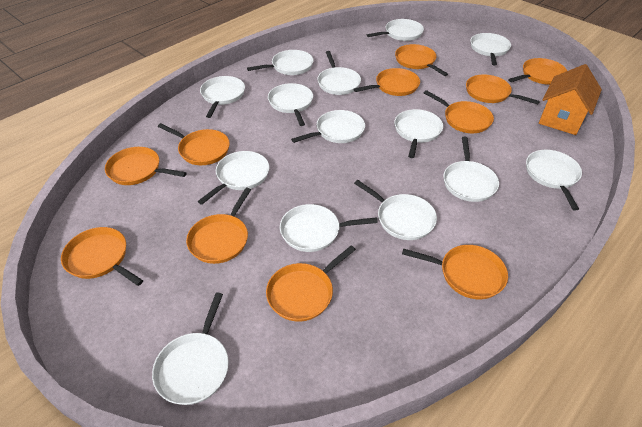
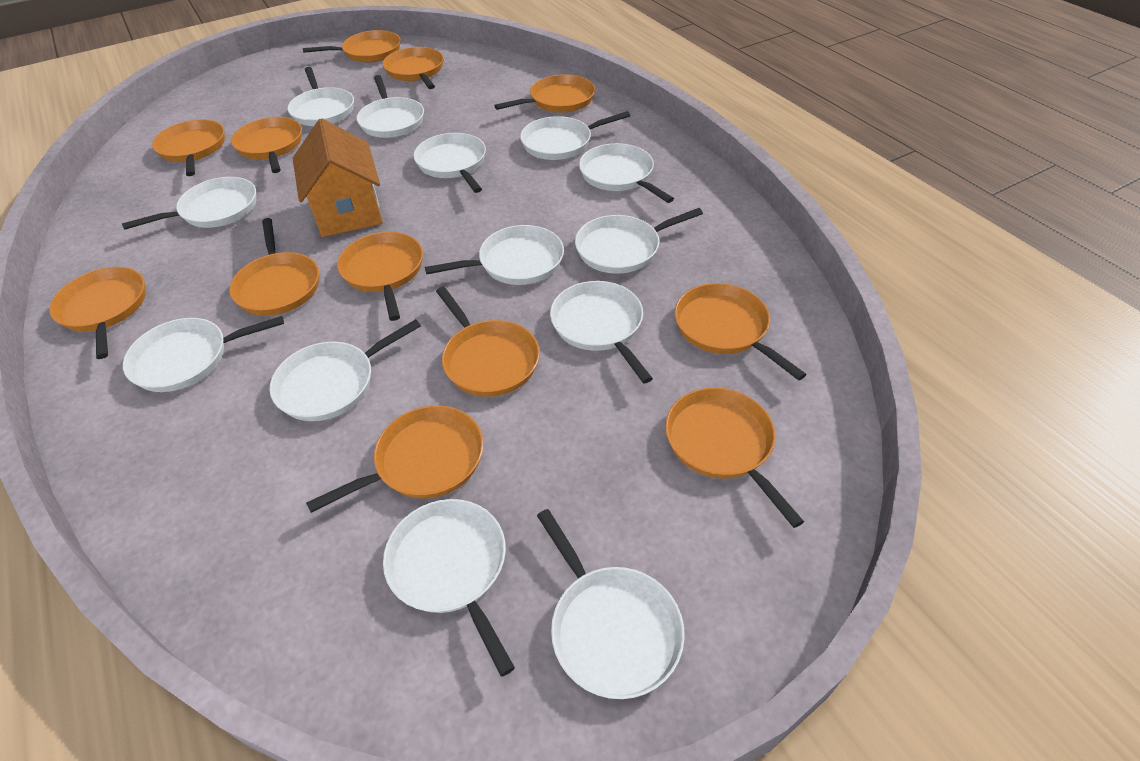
orange pan: 11 -> 12
white pan: 14 -> 13

